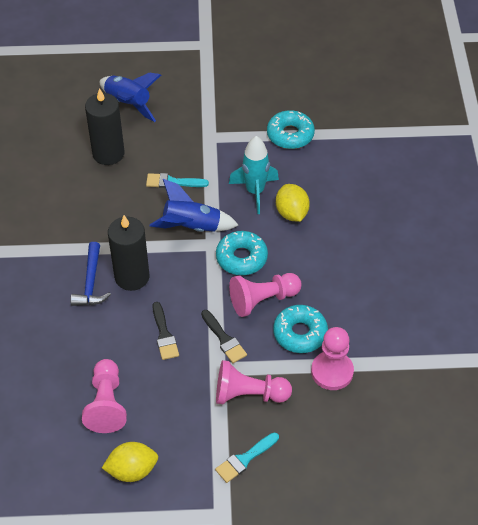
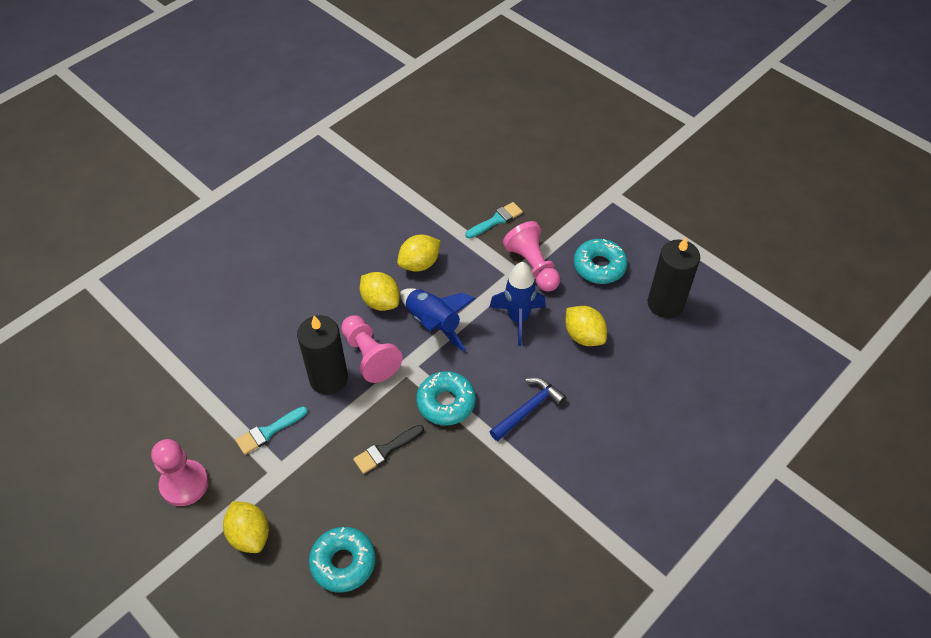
black brush: 2 -> 1
pink pawn: 4 -> 3
turquoise rocket: 1 -> 0
yellow lemon: 2 -> 4

